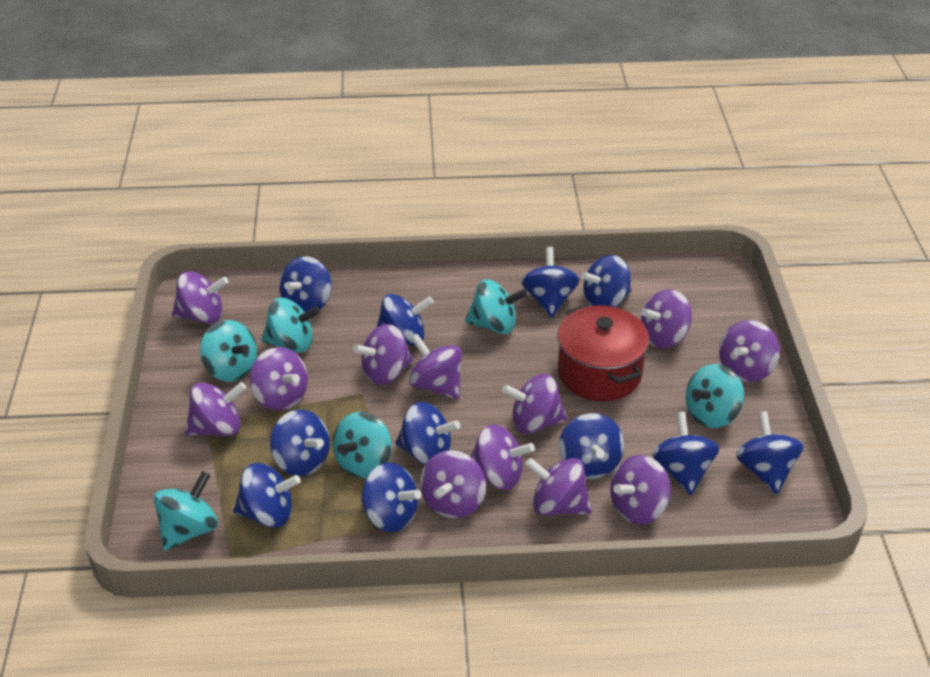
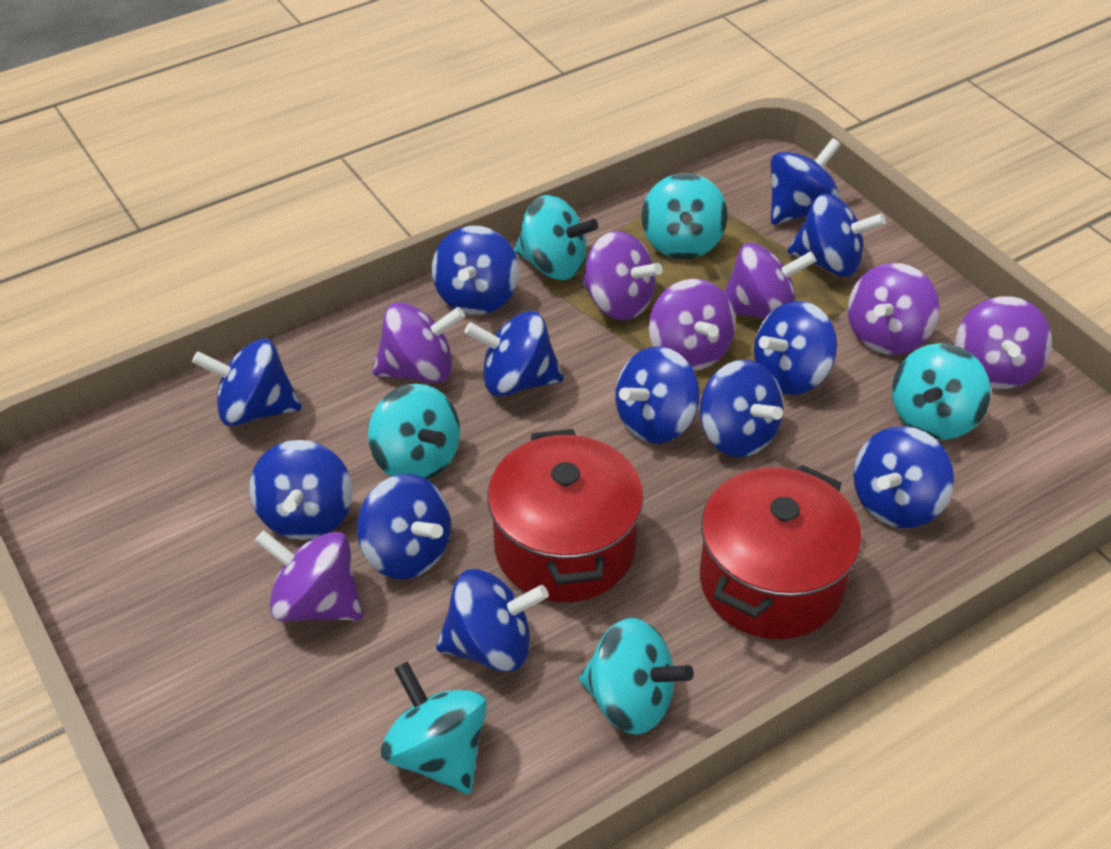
blue spinning top: 11 -> 12
purple spinning top: 12 -> 7
red pot: 1 -> 2

